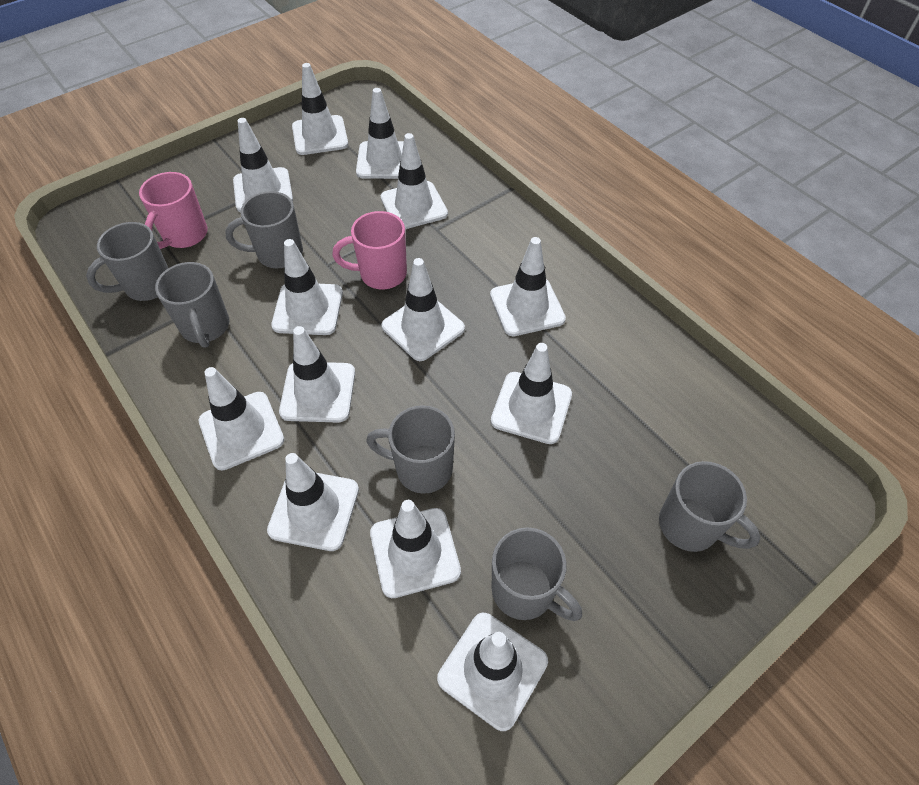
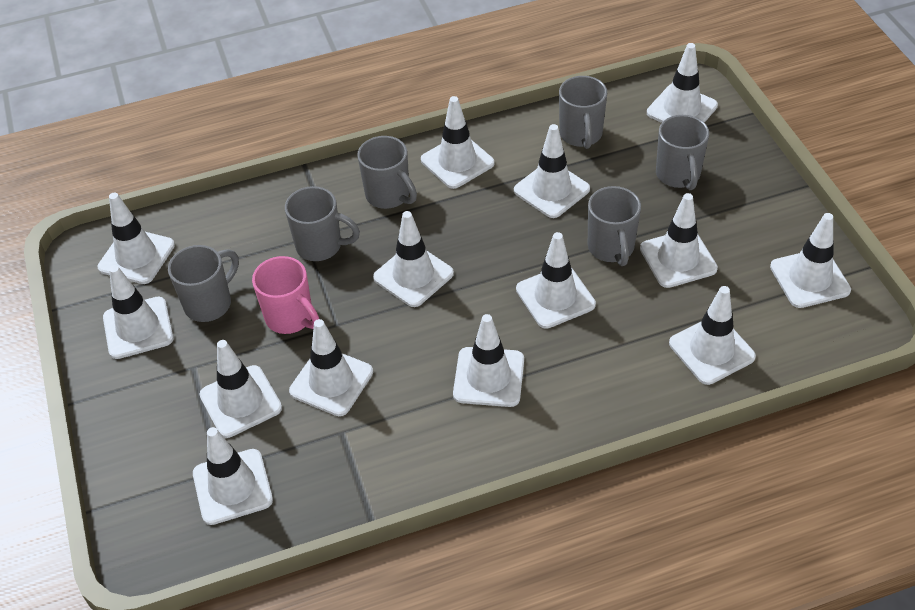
pink mug: 2 -> 1
white traffic cone: 13 -> 14

